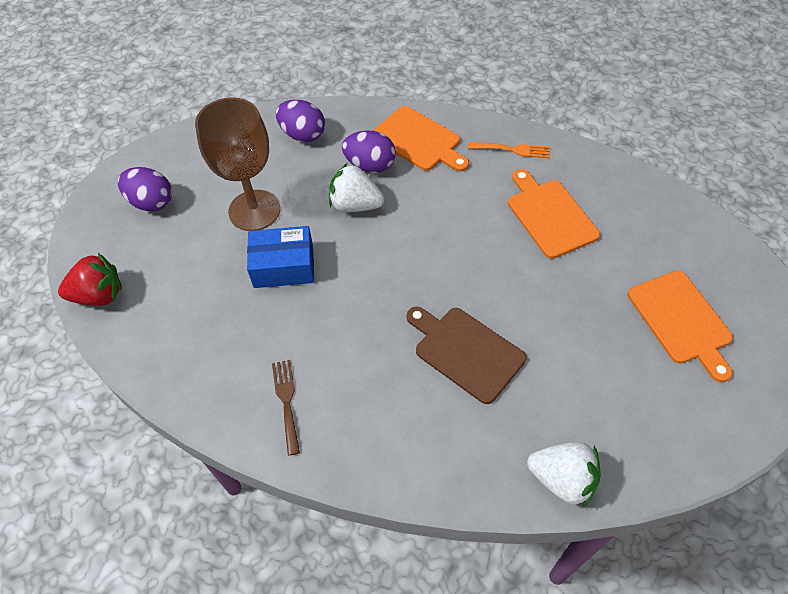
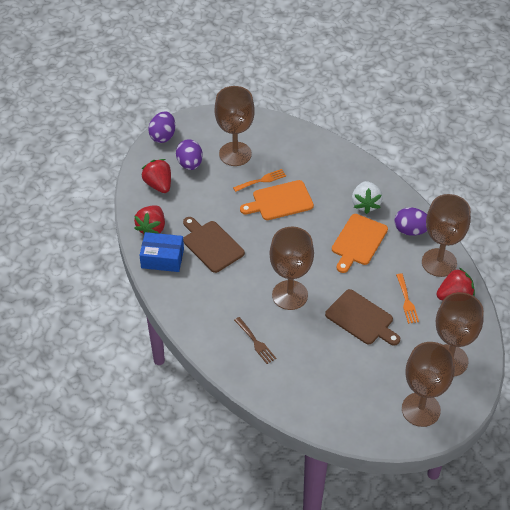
brown cutting board: 1 -> 2
brown goblet: 1 -> 5
orange cutting board: 3 -> 2
orange fork: 1 -> 2
red strawberry: 1 -> 3
white strawberry: 2 -> 1

